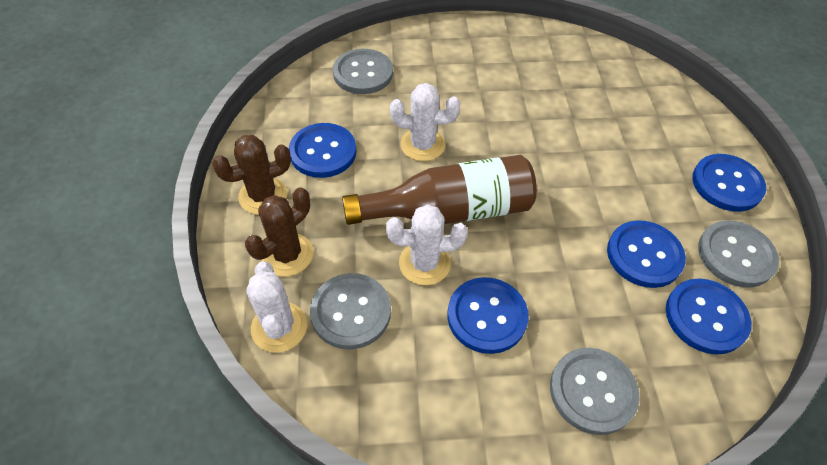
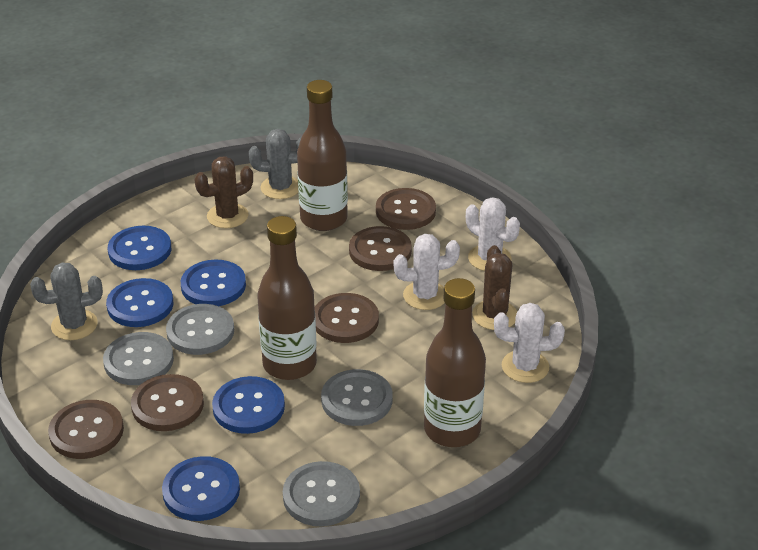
brown bottle: 1 -> 3
brown button: 0 -> 5
grey cactus: 0 -> 2

